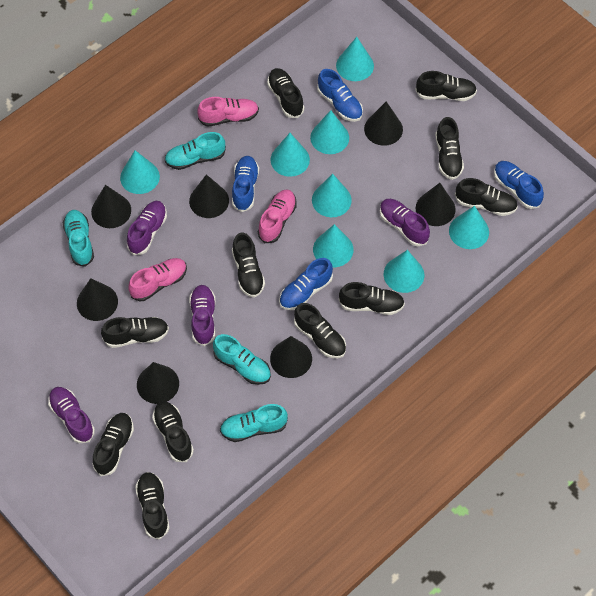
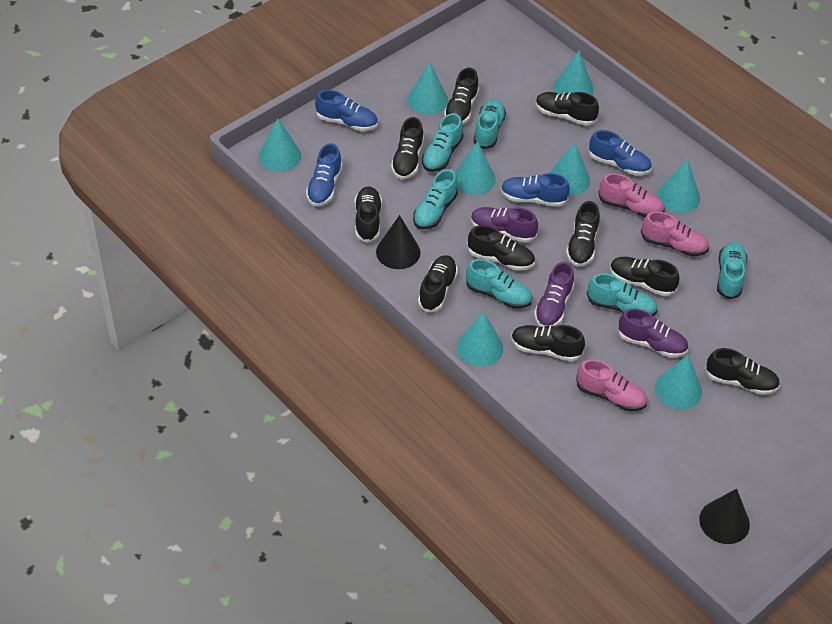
black cone: 7 -> 2
black shoe: 11 -> 10
purple shoe: 4 -> 3
turquoise shoe: 4 -> 6

